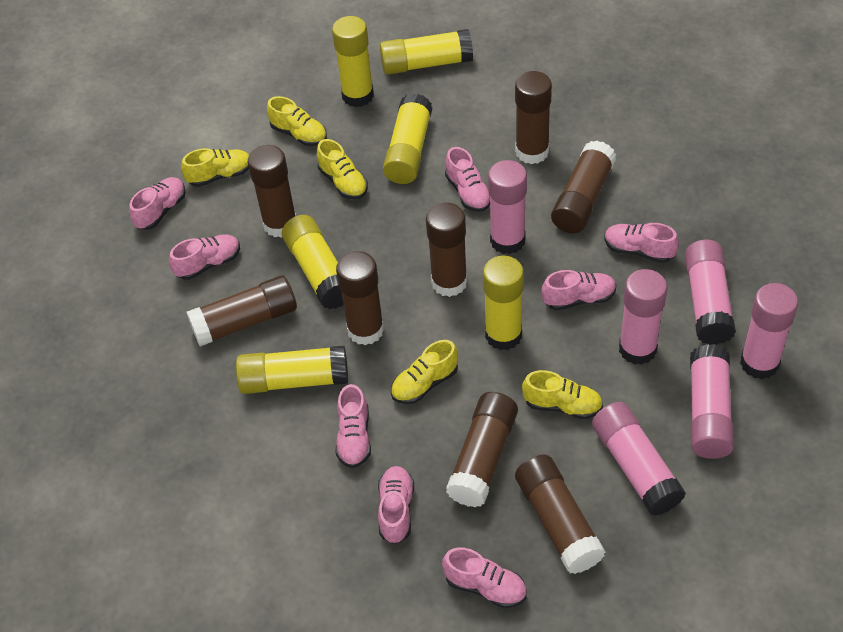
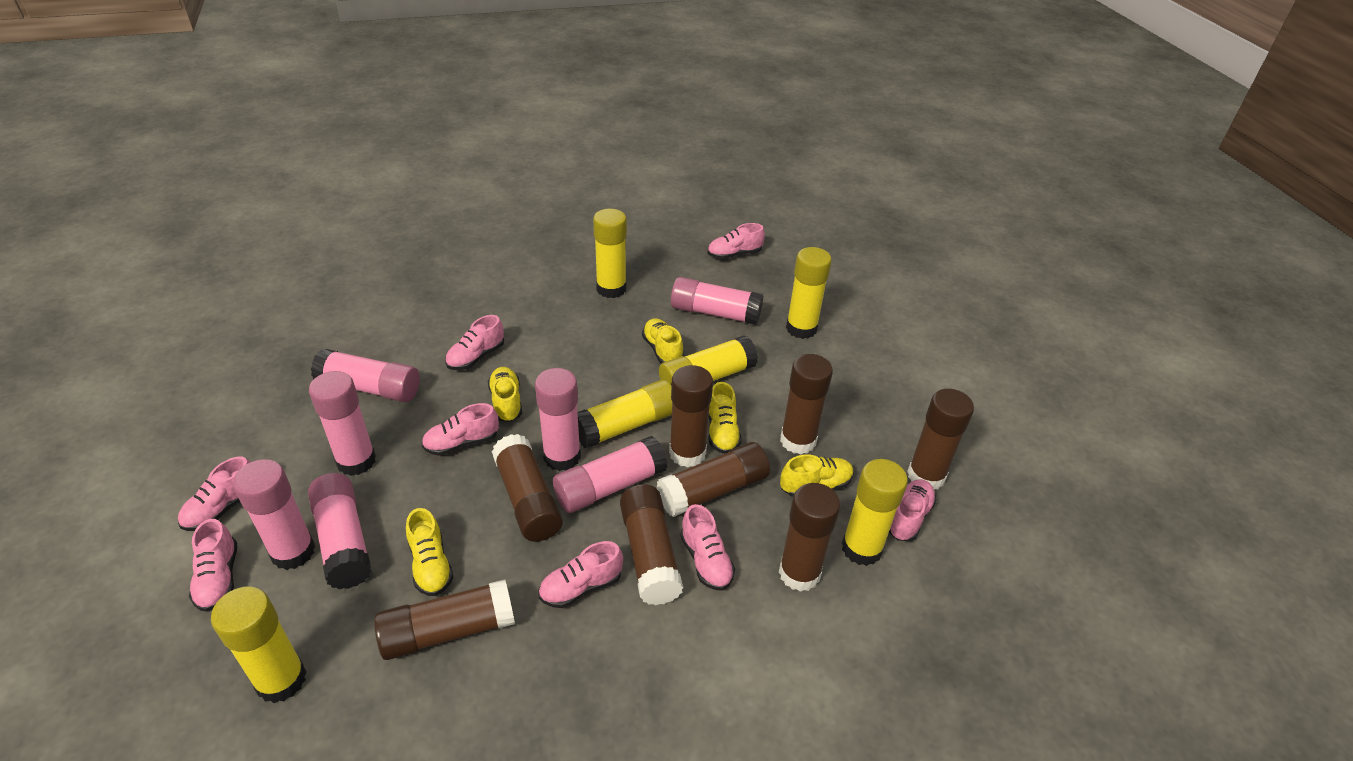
pink glue stick: 6 -> 7

